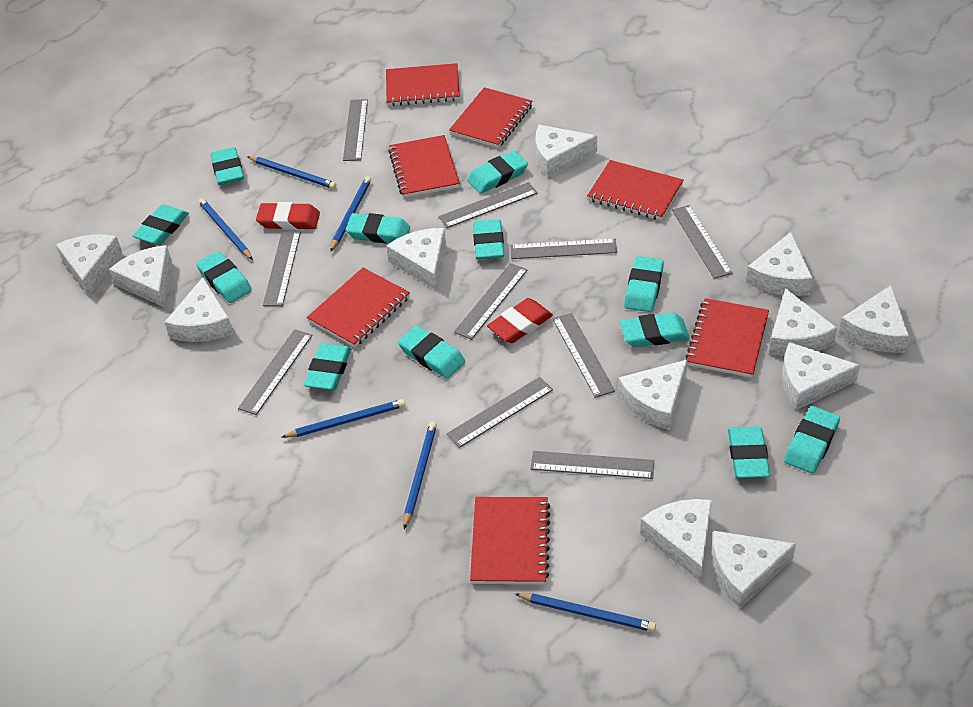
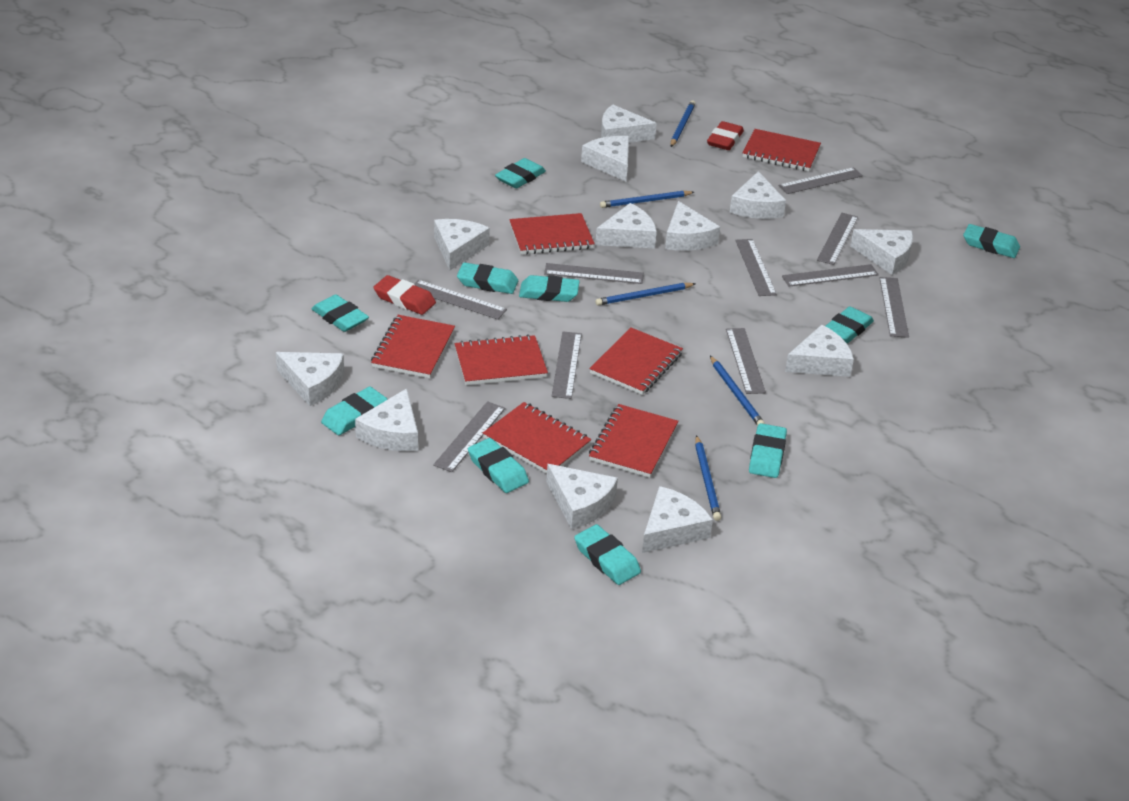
blue pencil: 6 -> 5
turquoise eraser: 12 -> 10

